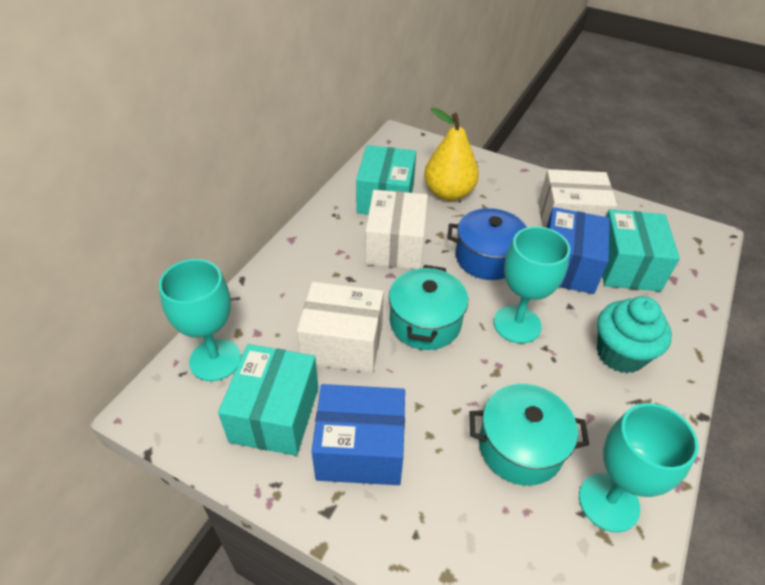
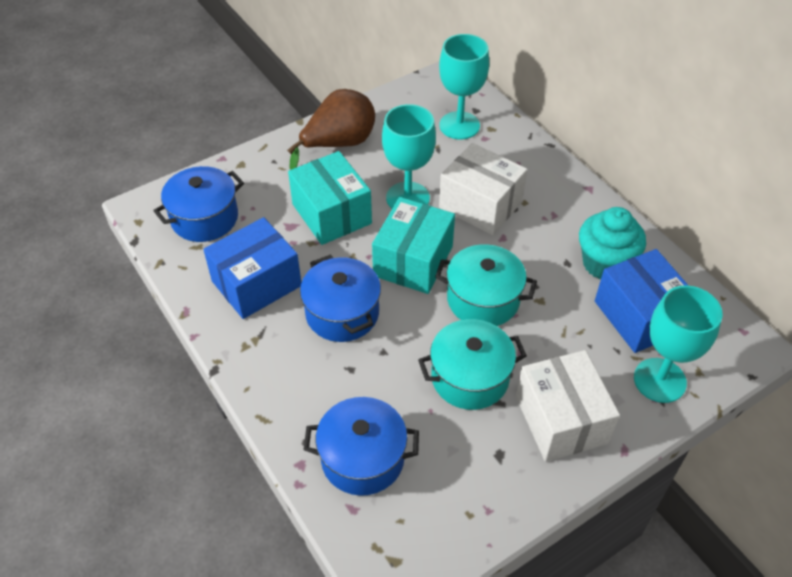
blue pot: 1 -> 3
brown pear: 0 -> 1
turquoise box: 3 -> 2
white box: 3 -> 2
yellow pear: 1 -> 0

